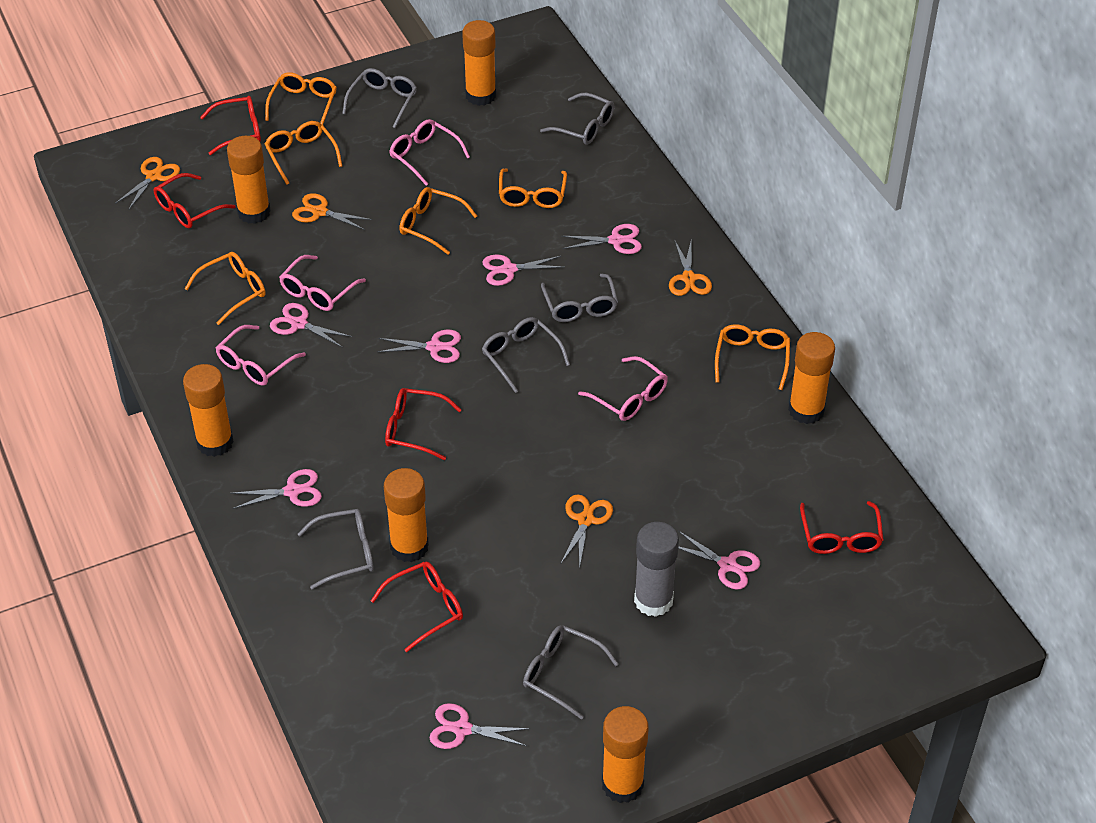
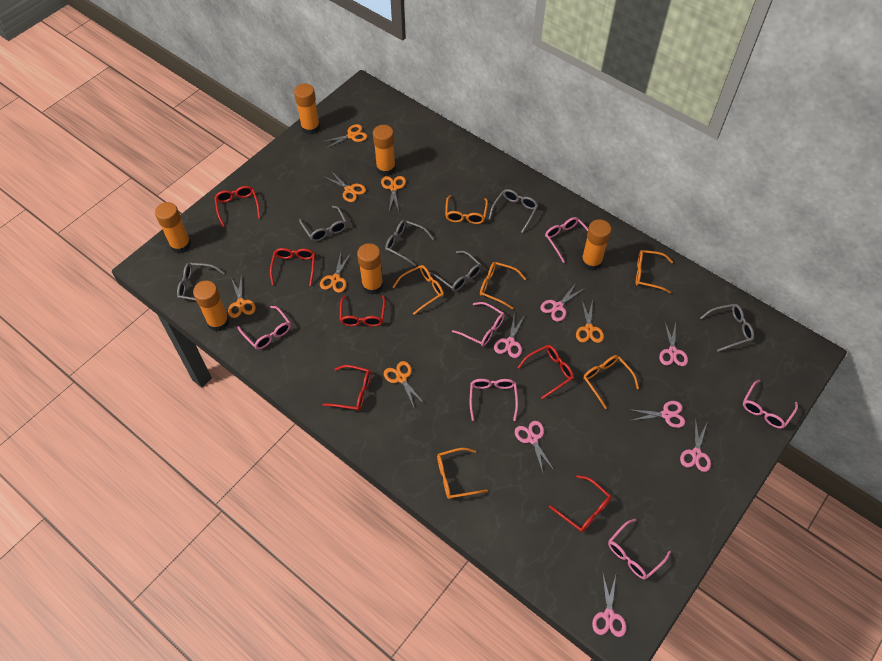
grey glue stick: 1 -> 0
orange scissors: 4 -> 7
pink glasses: 4 -> 6
red glasses: 5 -> 6

